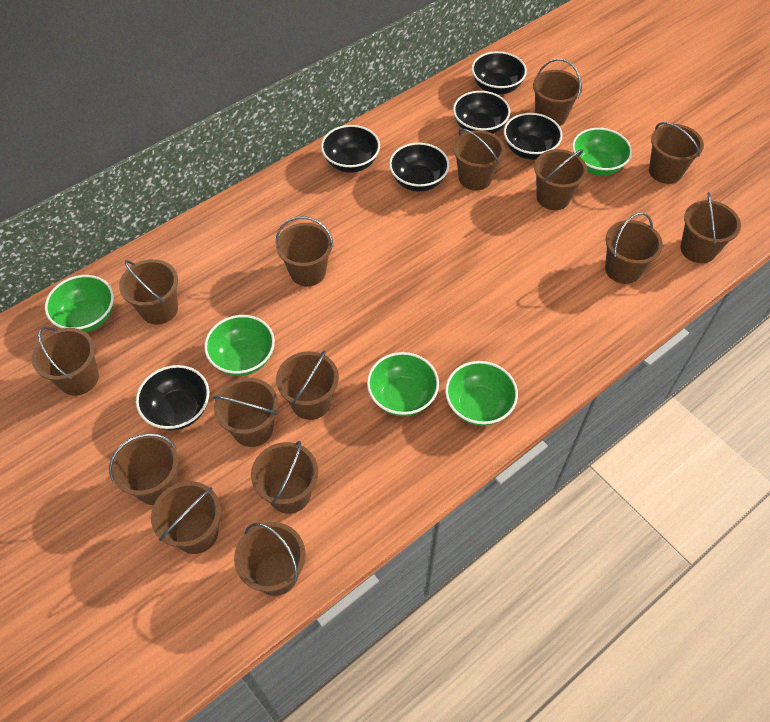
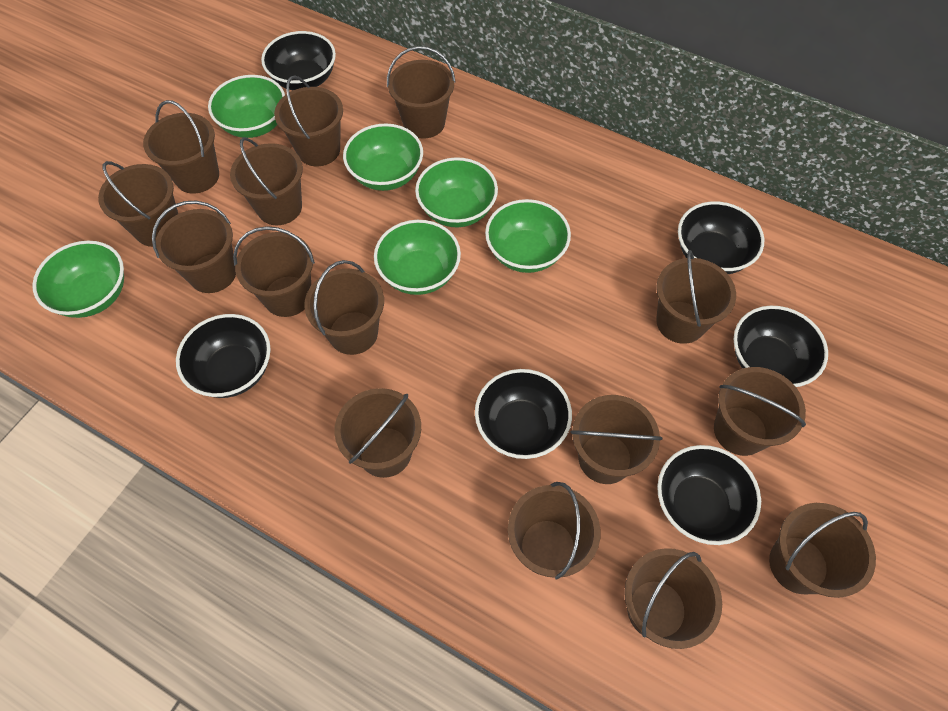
green bowl: 5 -> 6

